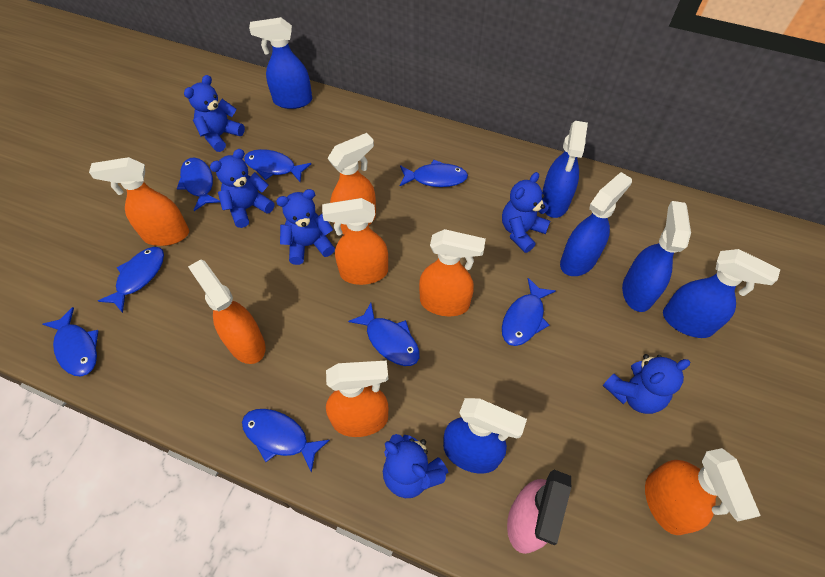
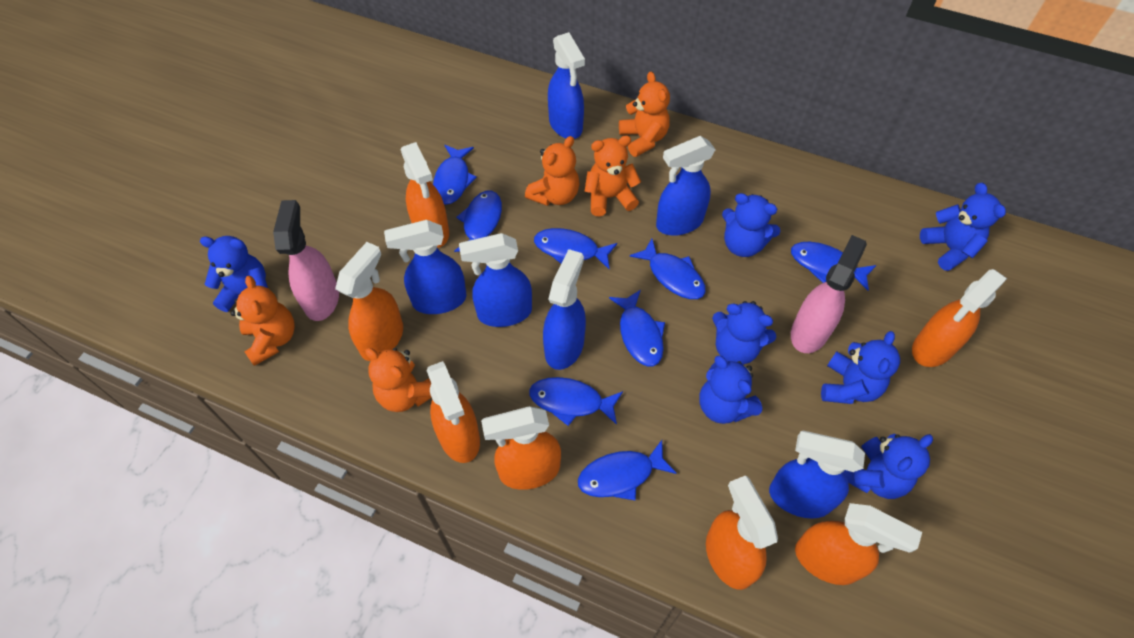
blue teddy bear: 6 -> 7
orange teddy bear: 0 -> 5
pink spray bottle: 1 -> 2

